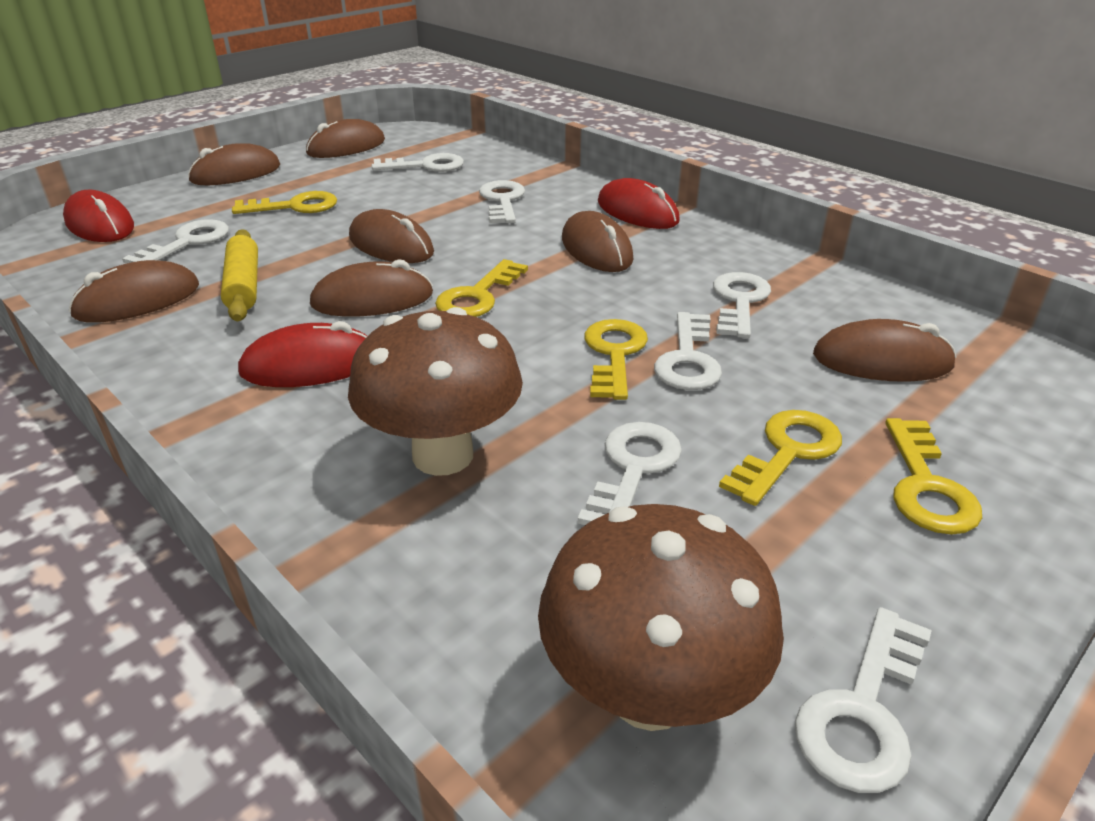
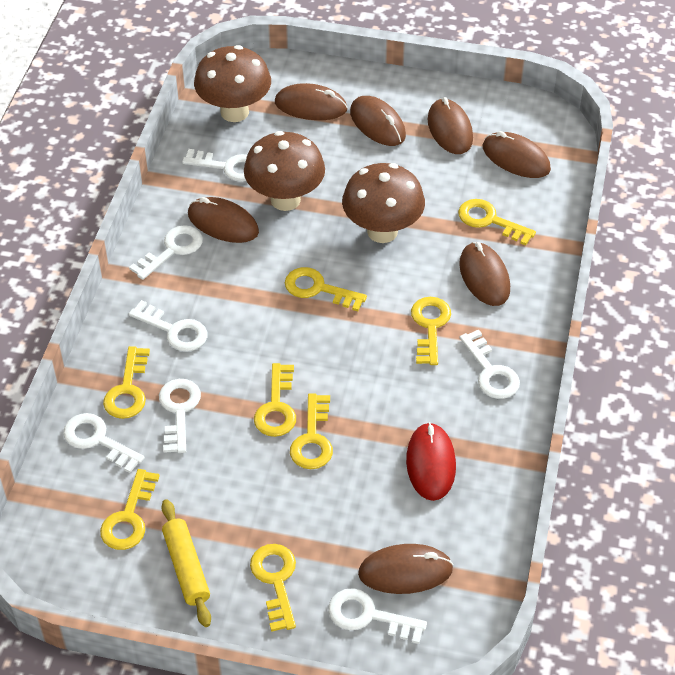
brown mushroom: 2 -> 3
red mouse: 3 -> 1
yellow key: 5 -> 8

